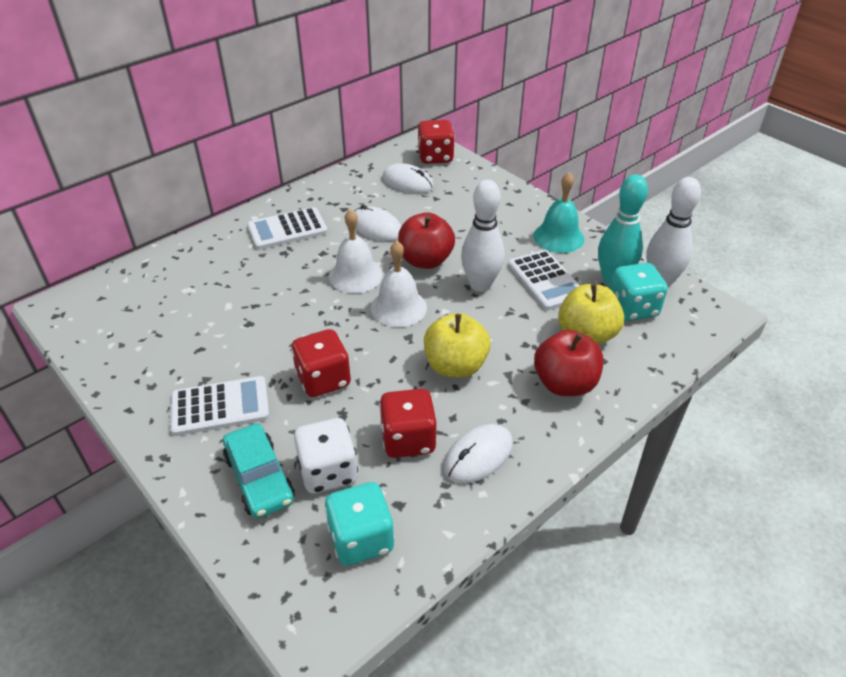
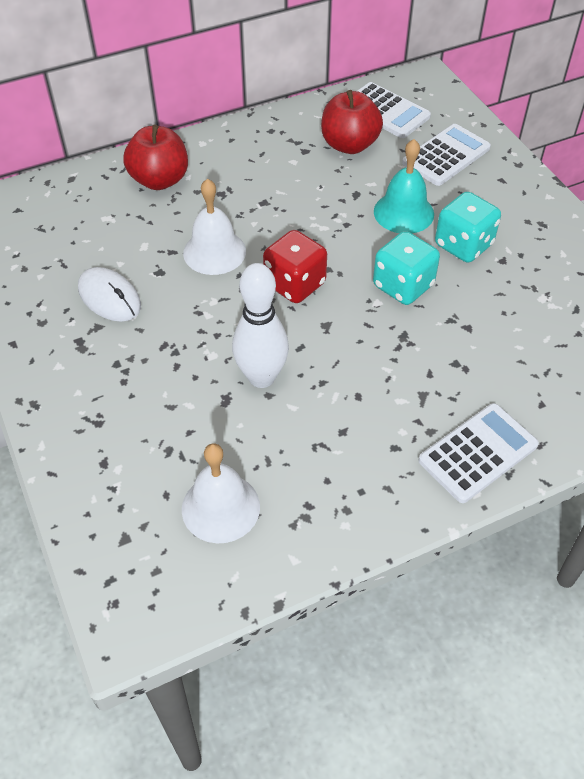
red dice: 3 -> 1
turquoise bowling pin: 1 -> 0
turquoise car: 1 -> 0
white bowling pin: 2 -> 1
white dice: 1 -> 0
white mouse: 3 -> 1
yellow apple: 2 -> 0

